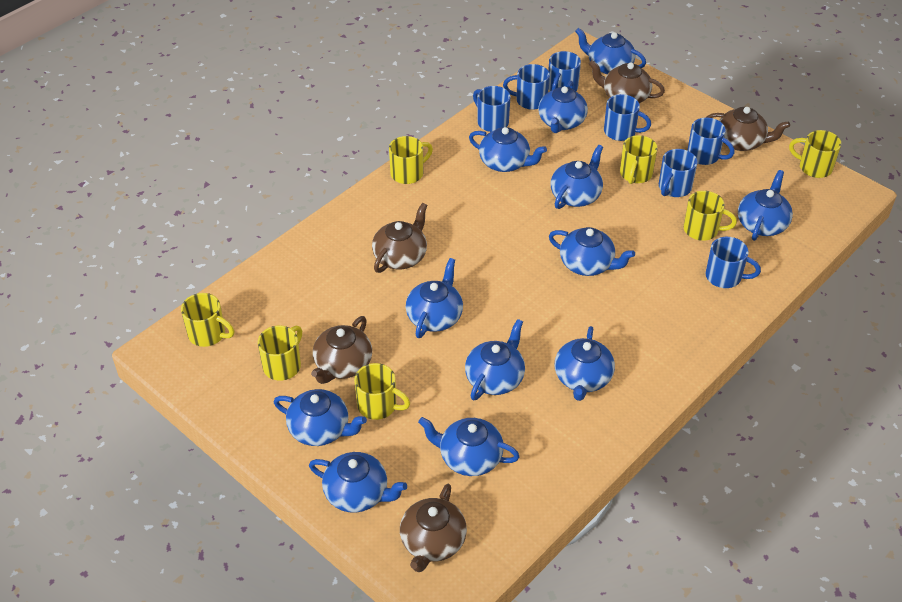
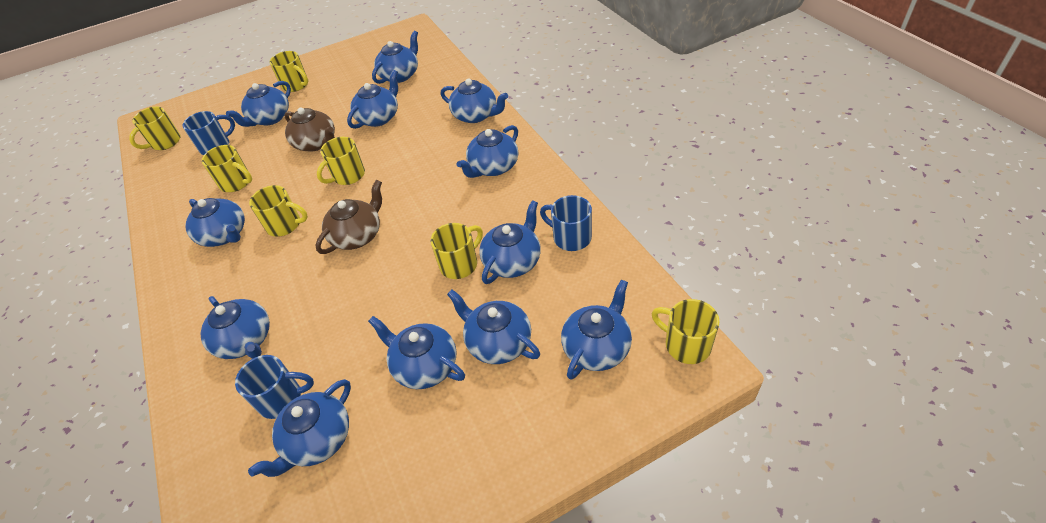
blue mug: 7 -> 3
brown teapot: 5 -> 2

